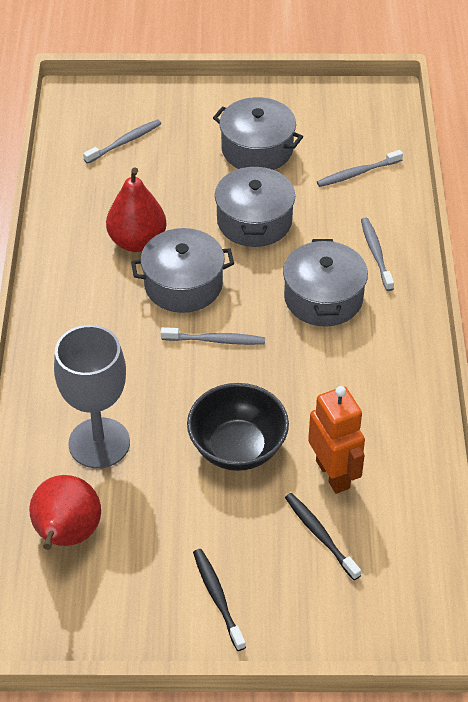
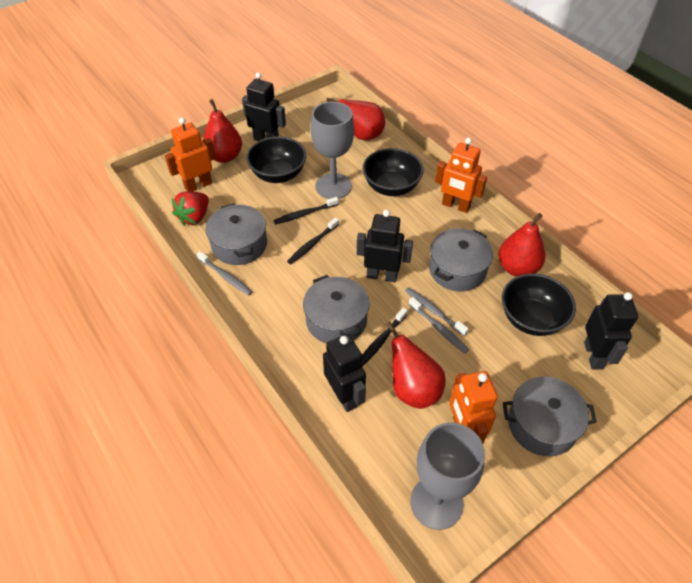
black bowl: 1 -> 3
black robot: 0 -> 4
black toothbrush: 2 -> 3
grey goblet: 1 -> 2
grey toothbrush: 4 -> 3
orange robot: 1 -> 3
red pear: 2 -> 4
red strawberry: 0 -> 1

